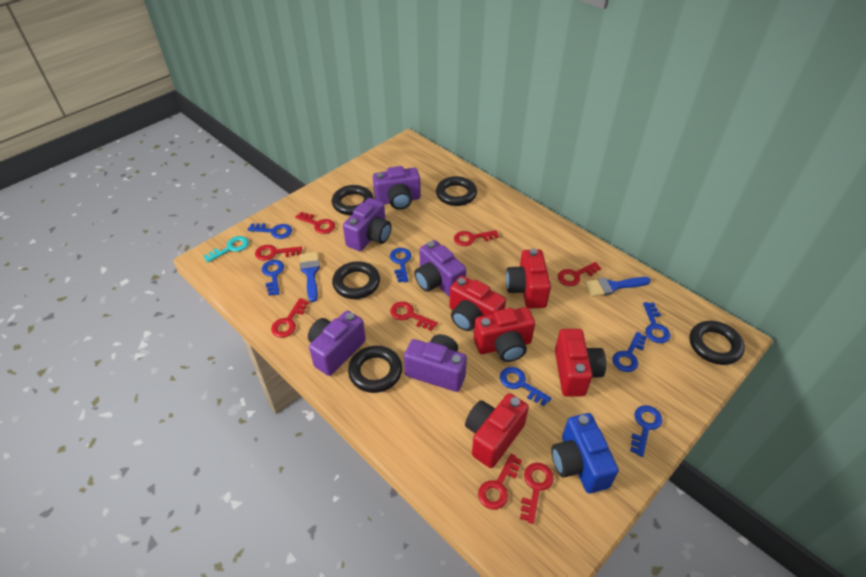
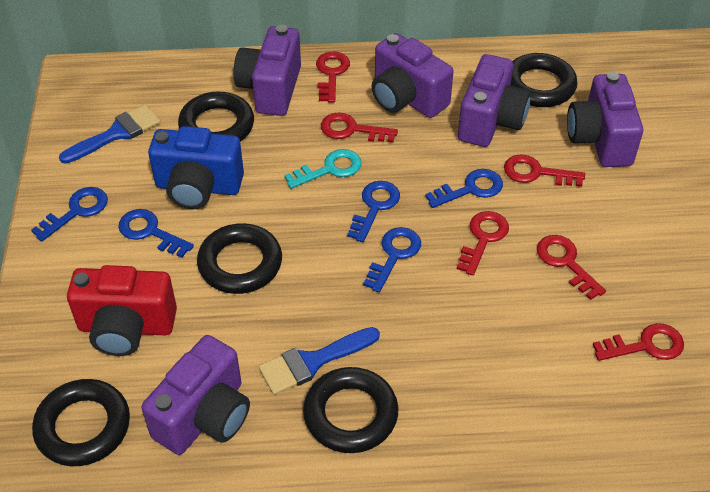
blue key: 7 -> 5
red camera: 5 -> 1
red key: 8 -> 6

